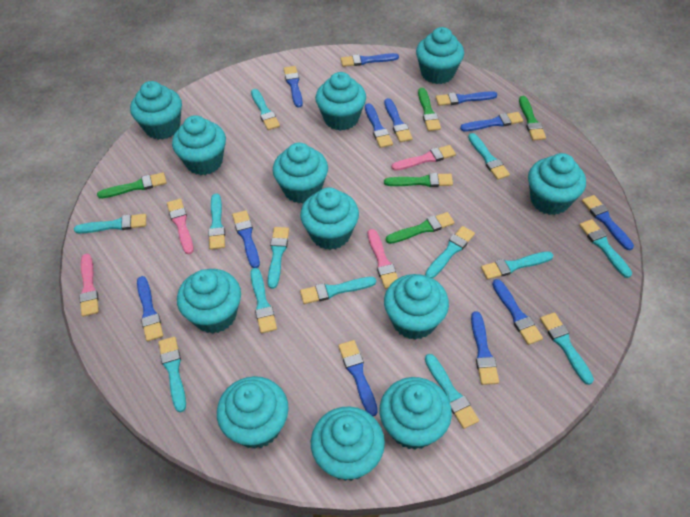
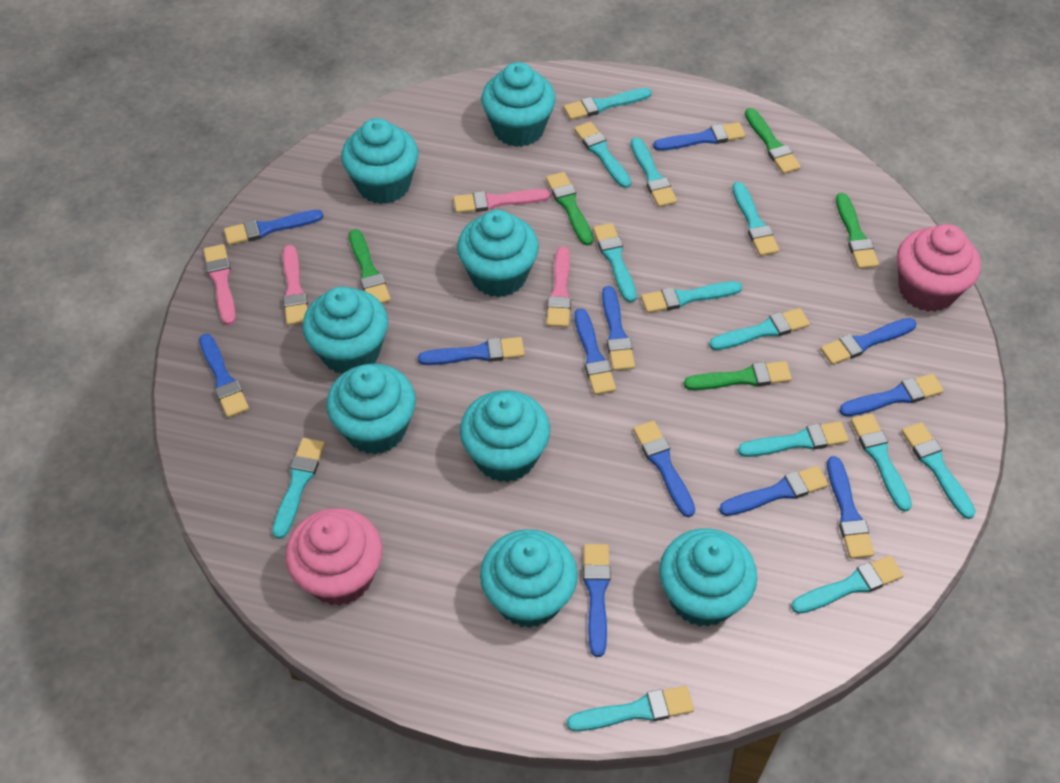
pink cupcake: 0 -> 2
turquoise cupcake: 12 -> 8

